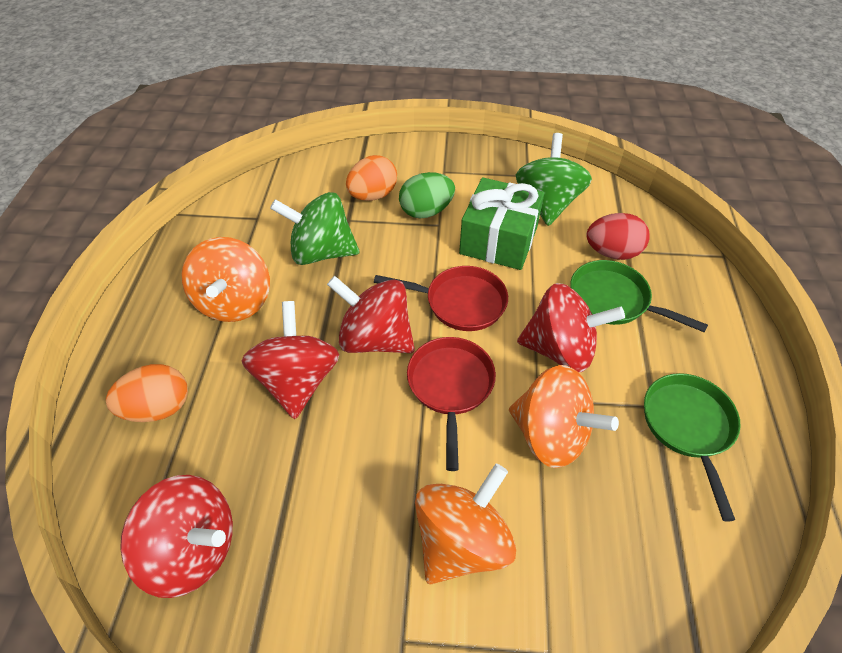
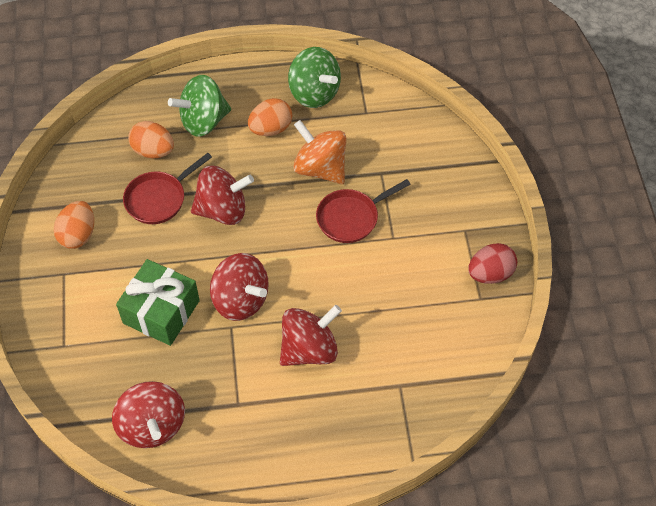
green egg: 1 -> 0
green pan: 2 -> 0
orange egg: 2 -> 3
orange spinning top: 3 -> 1

